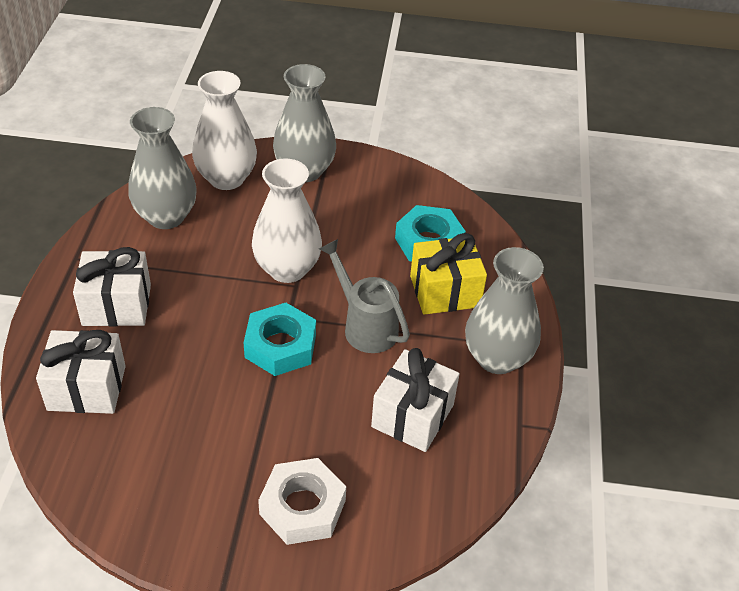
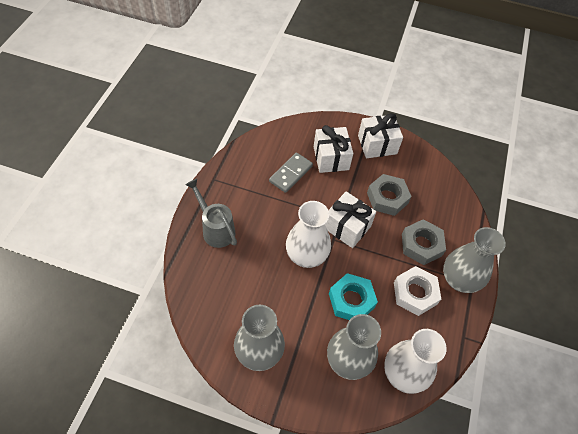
grey domino: 0 -> 1
grey nut: 0 -> 2
turquoise nut: 2 -> 1
yellow gift: 1 -> 0

